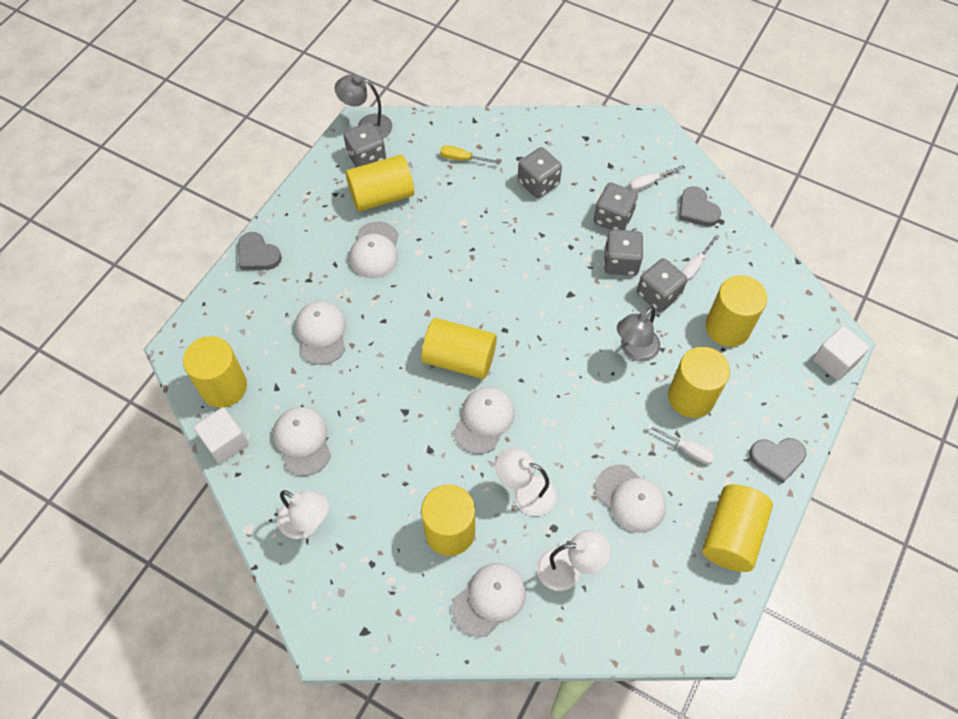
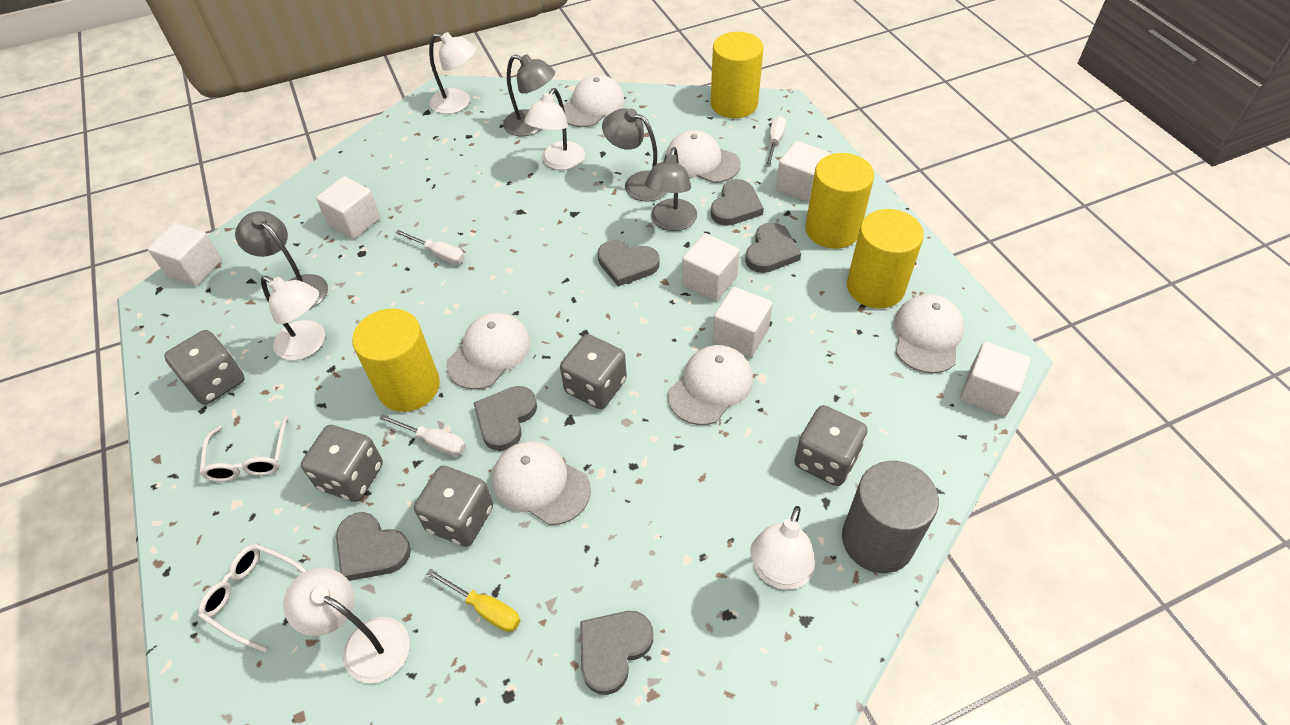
grey cylinder: 0 -> 1
grey heart: 3 -> 6
grey lamp: 2 -> 4
white cube: 2 -> 6
white glasses: 0 -> 2
white lamp: 3 -> 5
yellow cylinder: 7 -> 4

